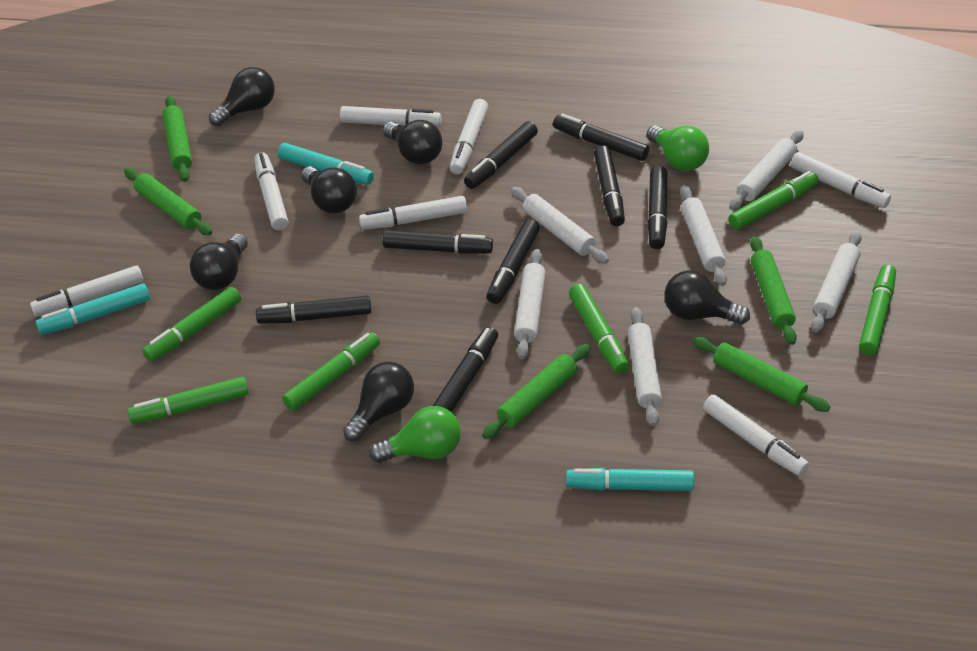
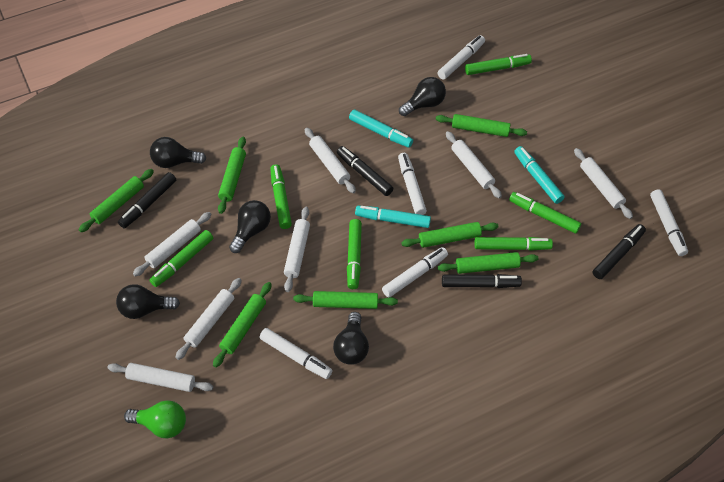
black light bulb: 6 -> 5
black marker: 8 -> 4
green light bulb: 2 -> 1
green rolling pin: 5 -> 7
white marker: 7 -> 5
white rolling pin: 6 -> 7

